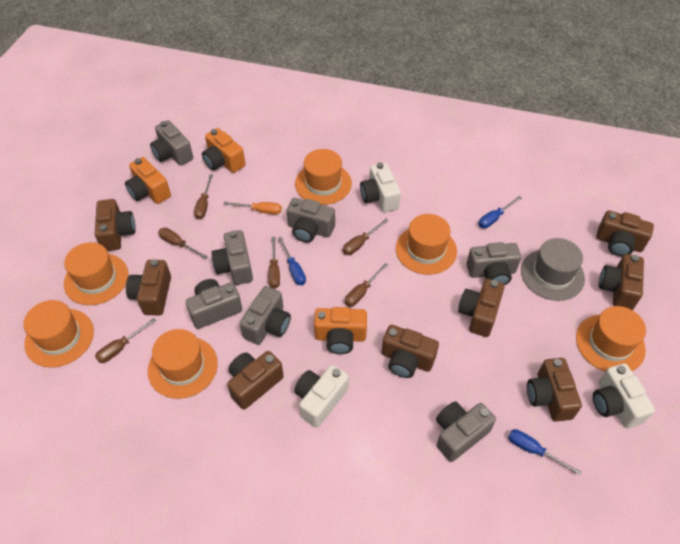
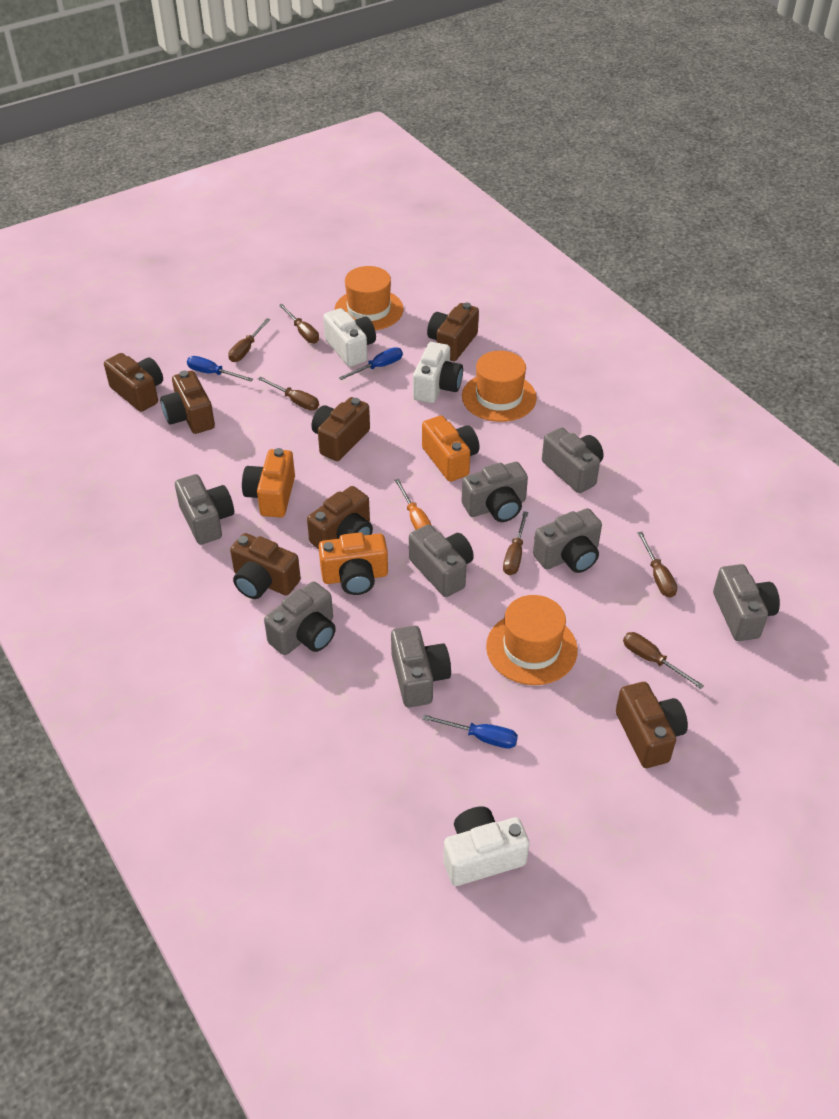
brown camera: 8 -> 7
grey camera: 7 -> 8
grey hat: 1 -> 0
orange hat: 6 -> 3

